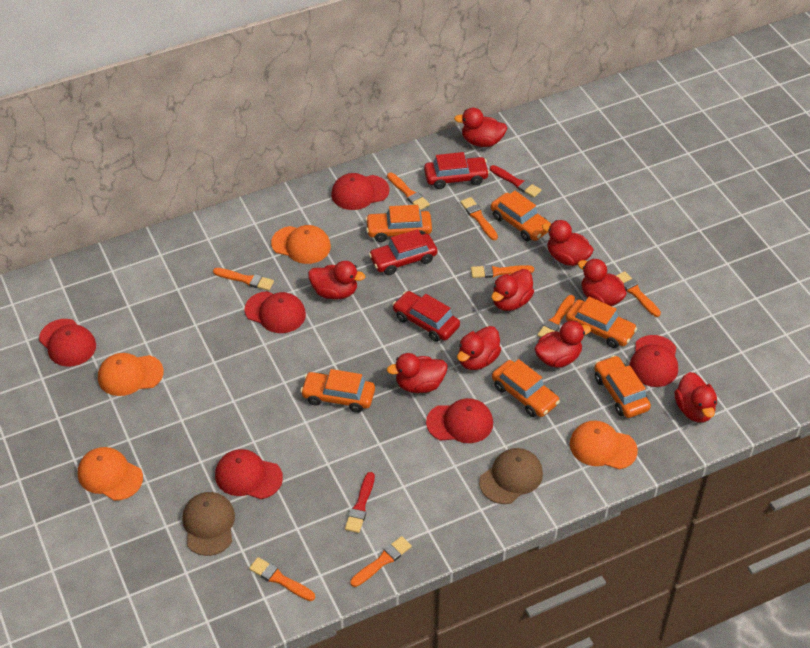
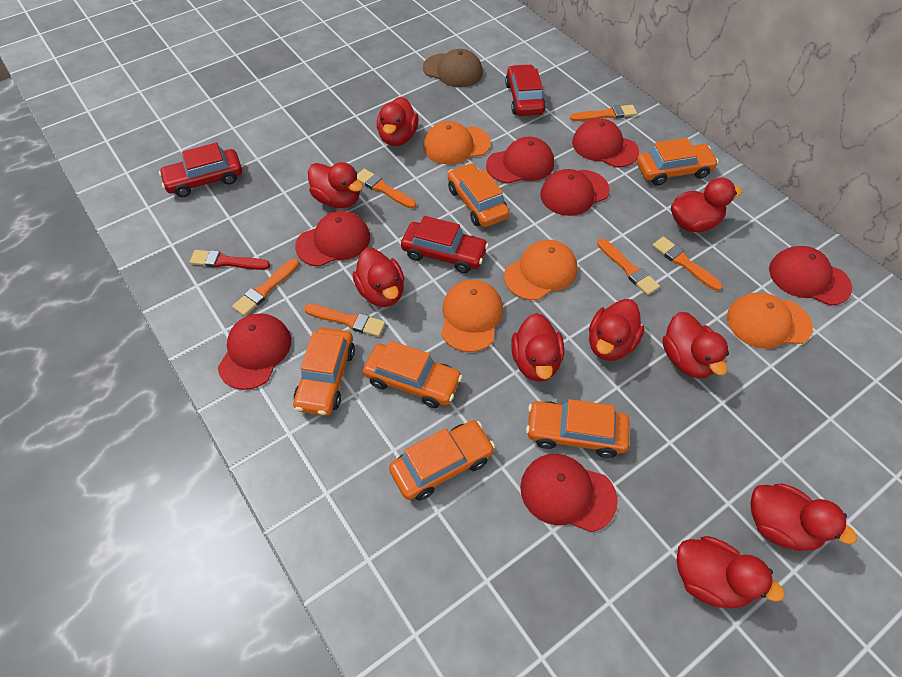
brown cap: 2 -> 1
orange brush: 8 -> 6
red brush: 2 -> 1
red cap: 6 -> 7

